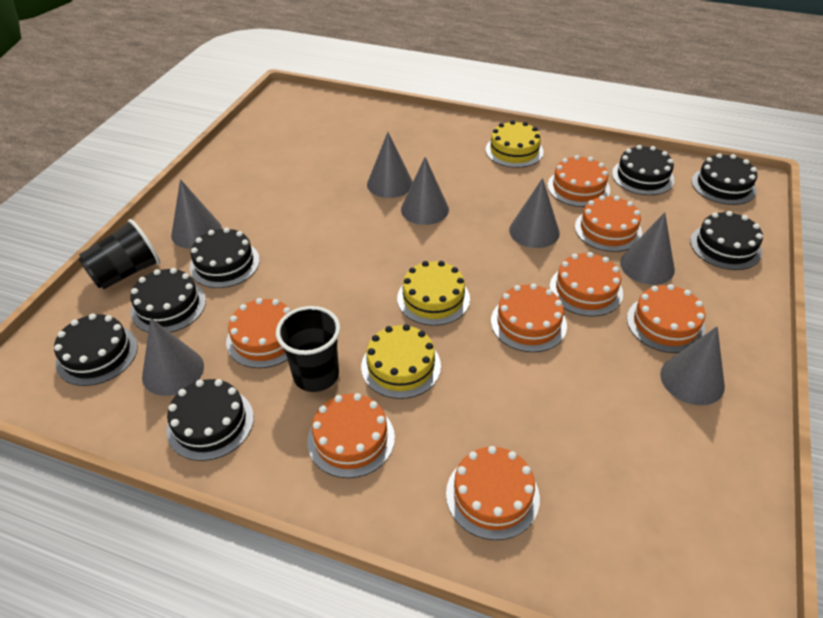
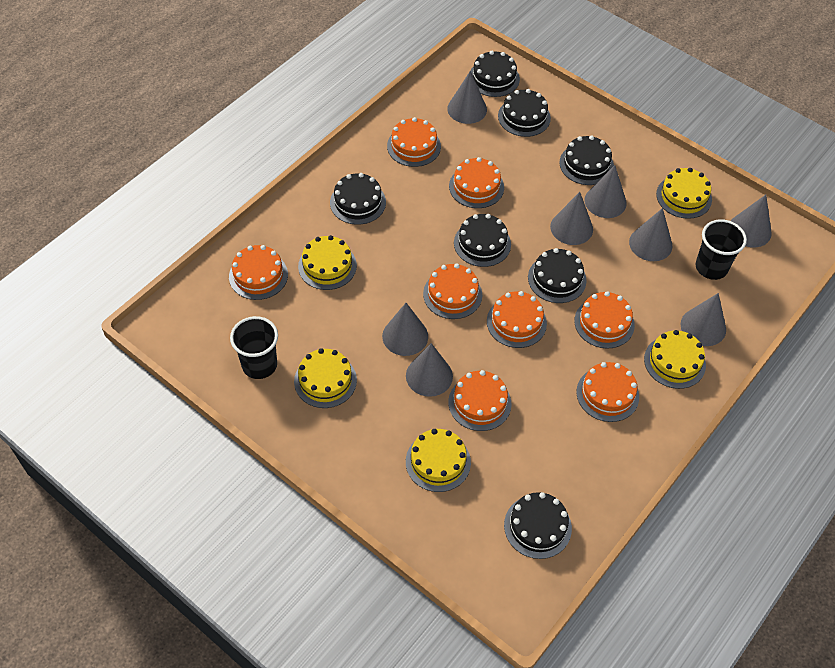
grey cone: 7 -> 8
yellow cake: 3 -> 5

